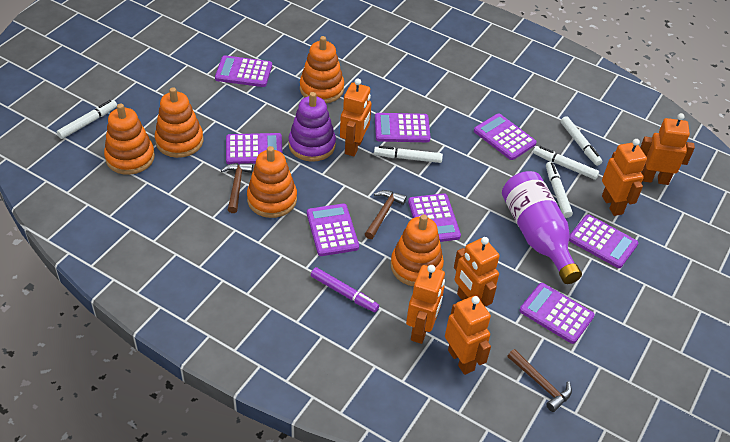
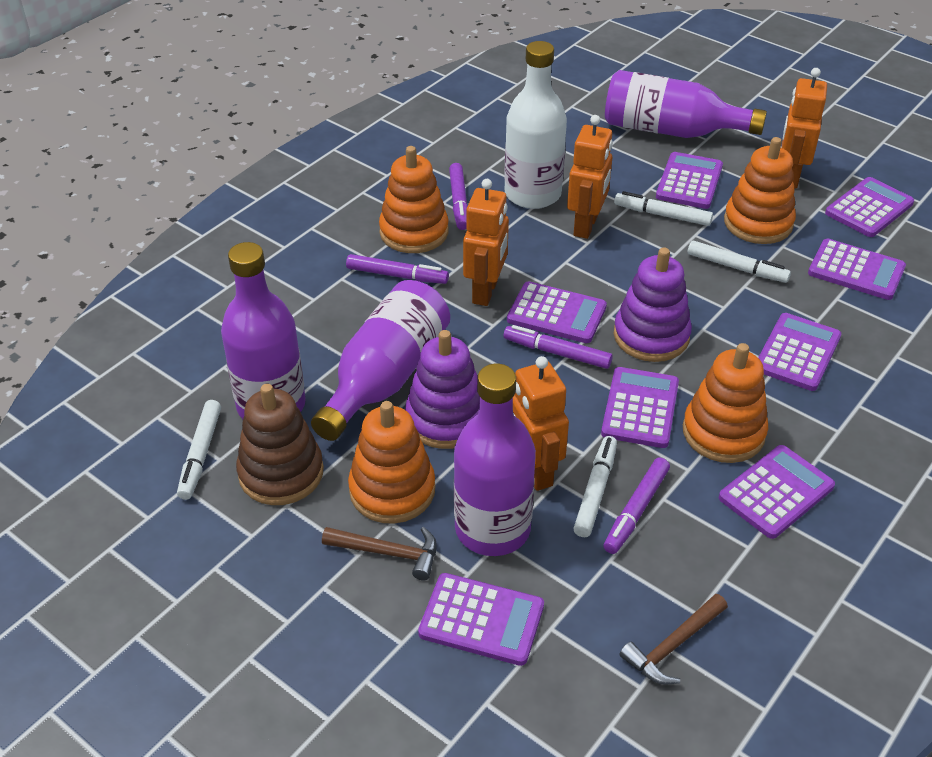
brown hammer: 3 -> 2
brown stacking toy: 0 -> 1
orange robot: 6 -> 4
orange stacking toy: 5 -> 4
purple bottle: 1 -> 4
purple marker: 1 -> 4
purple stacking toy: 1 -> 2
white bottle: 0 -> 1
white marker: 5 -> 4

